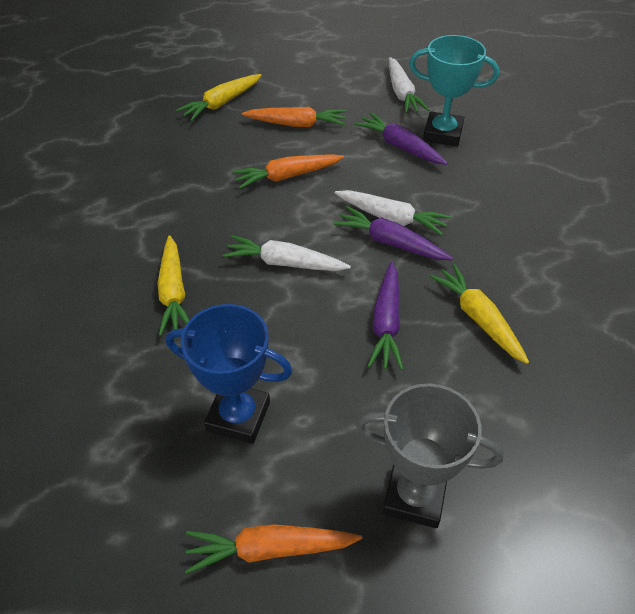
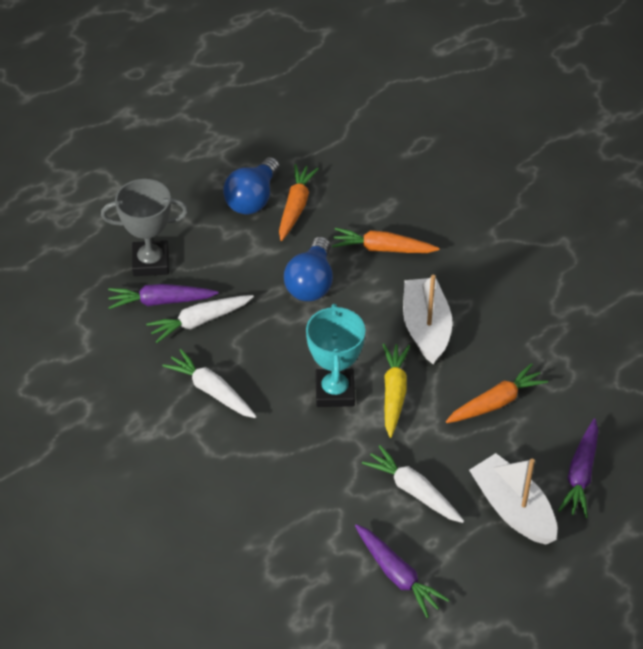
blue light bulb: 0 -> 2
blue trophy: 1 -> 0
white boat: 0 -> 2
yellow carrot: 3 -> 1

